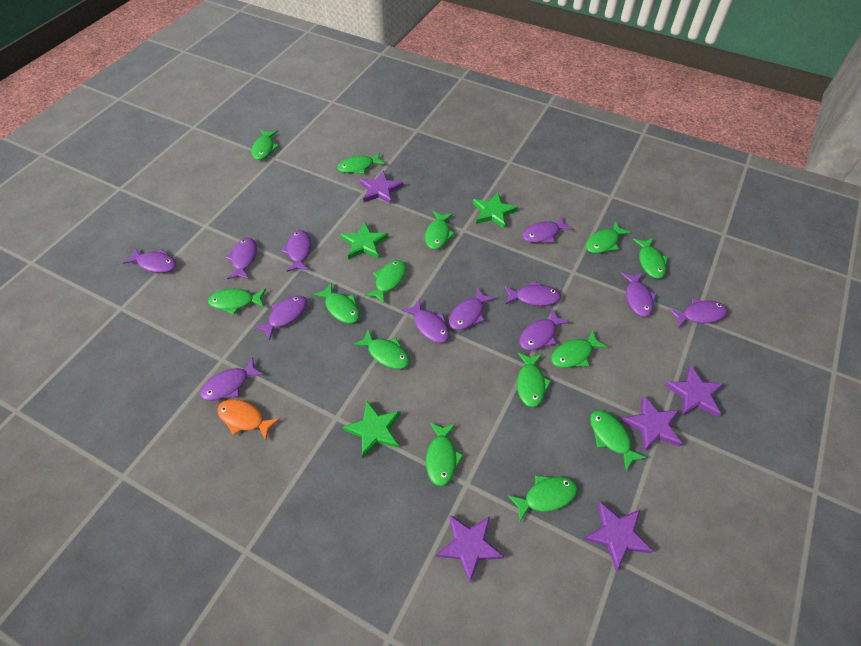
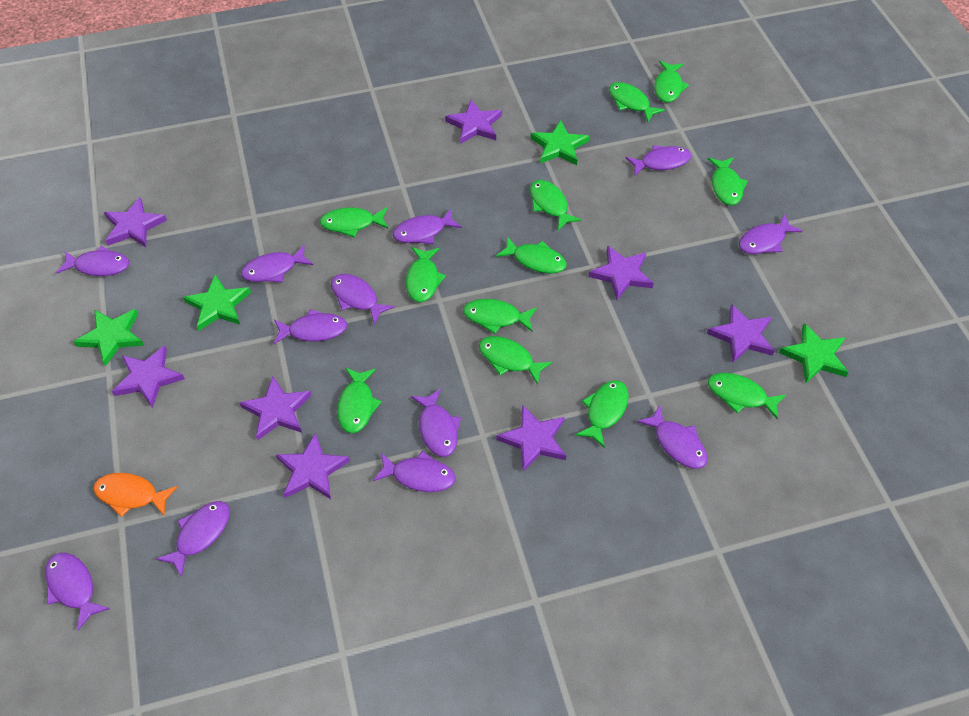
green fish: 14 -> 12
green star: 3 -> 4
purple star: 5 -> 8

